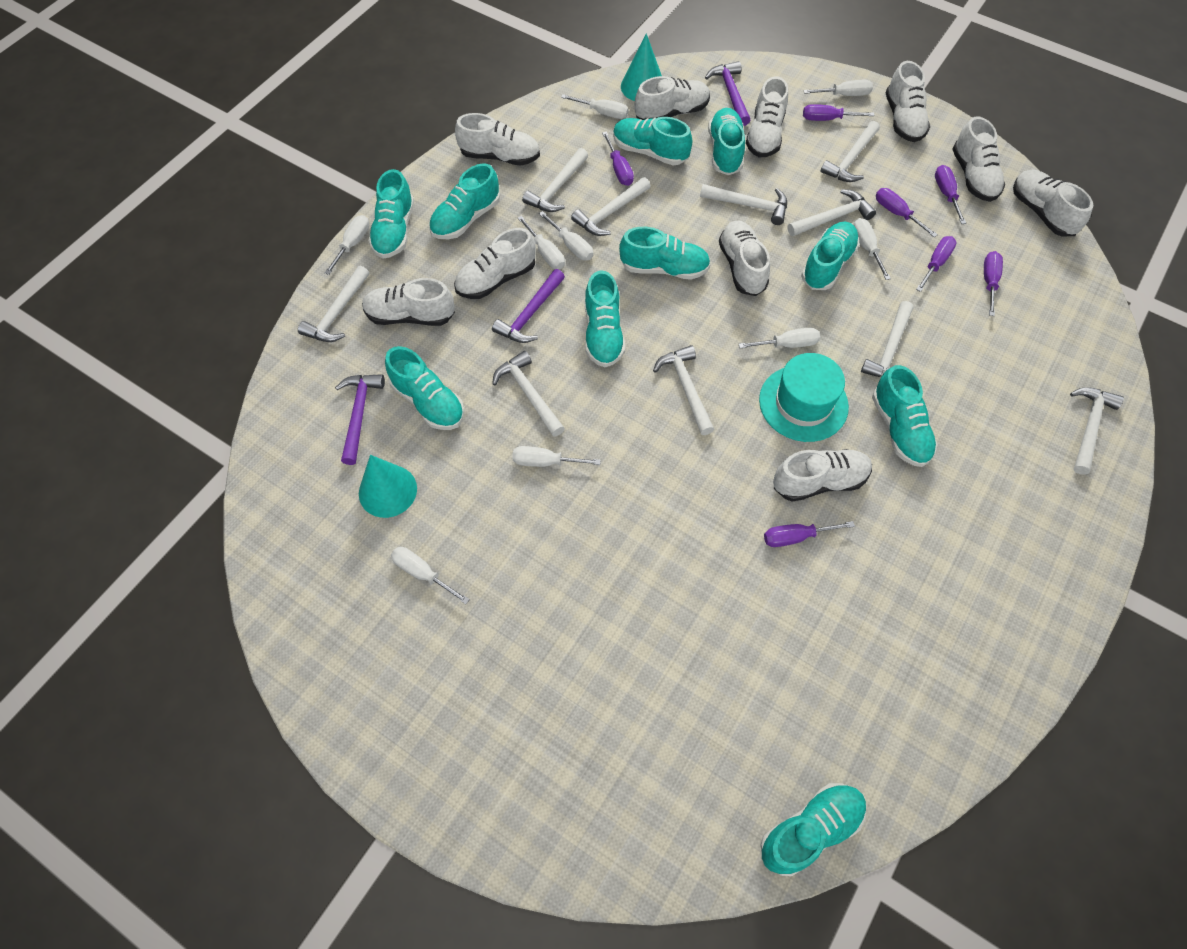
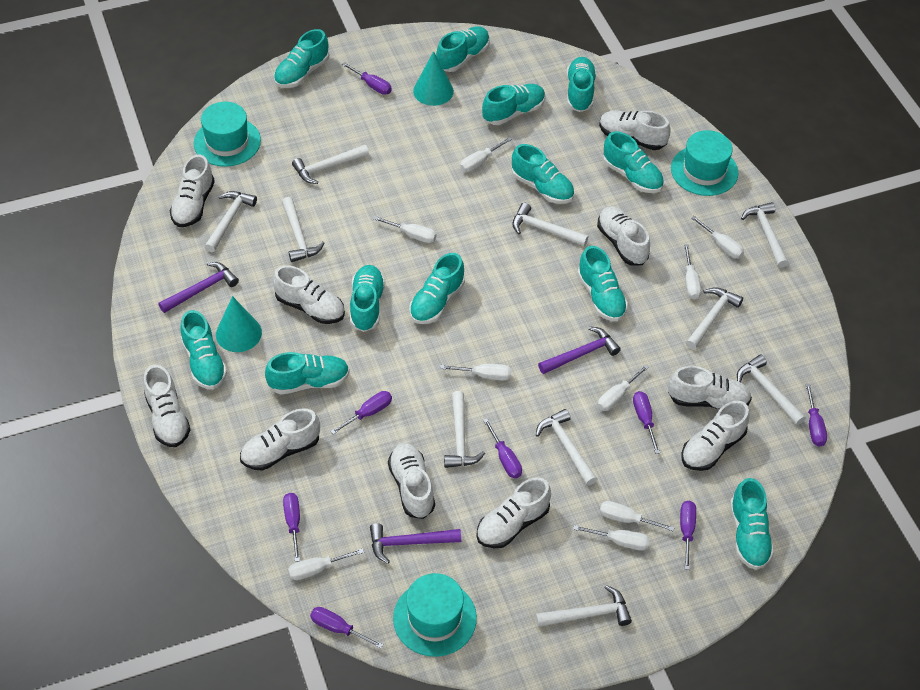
purple screwdriver: 7 -> 8
turquoise hat: 1 -> 3
turquoise shoe: 10 -> 12

